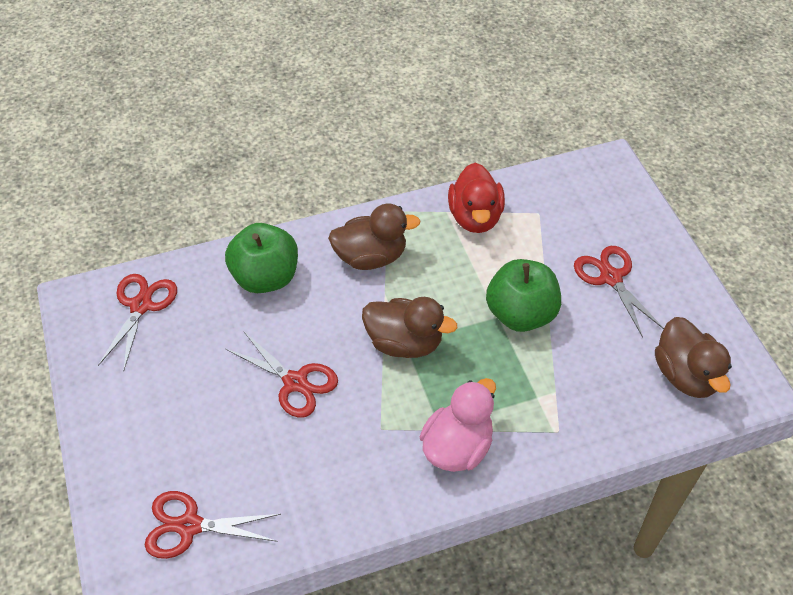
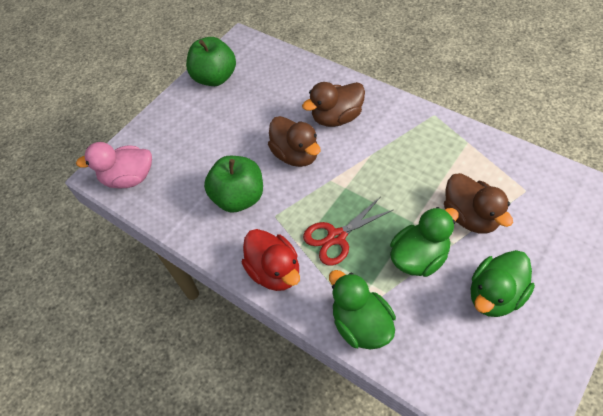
green duck: 0 -> 3
red scissors: 4 -> 1

